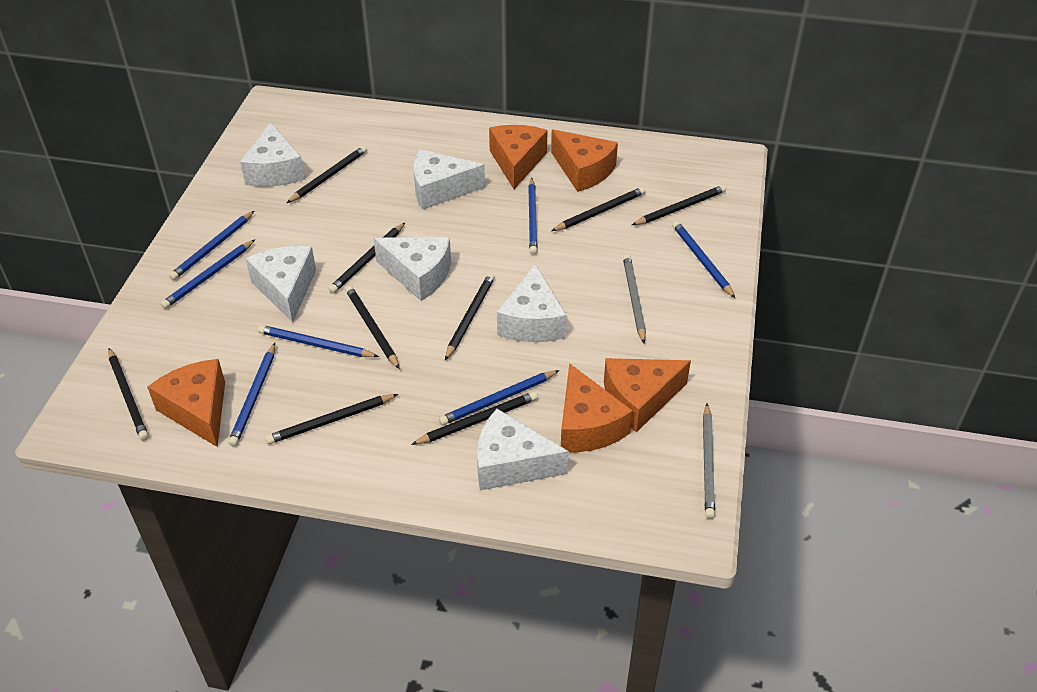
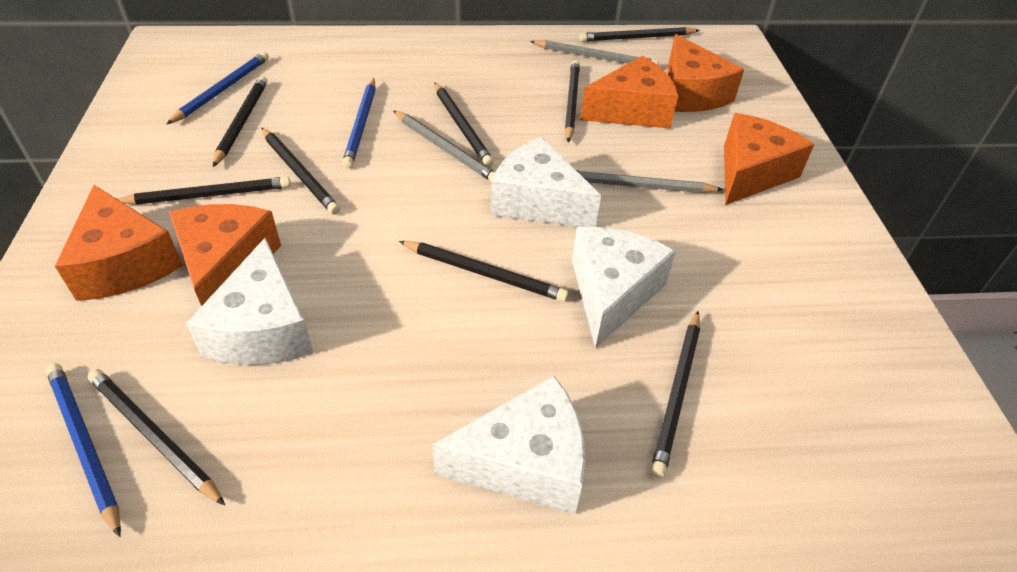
blue pencil: 7 -> 3
grey pencil: 2 -> 3
white cheese: 6 -> 4

